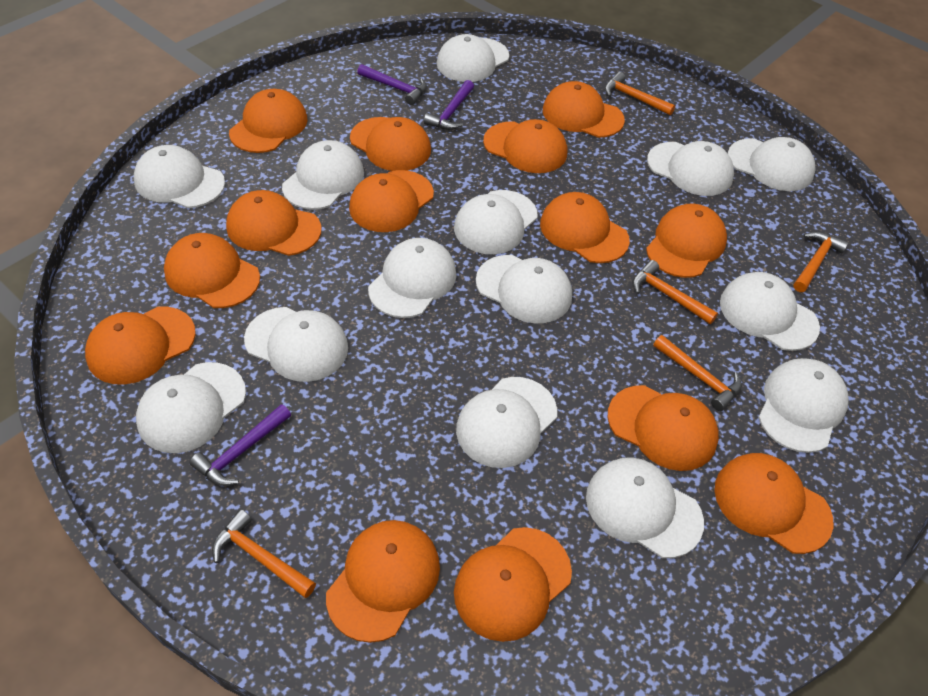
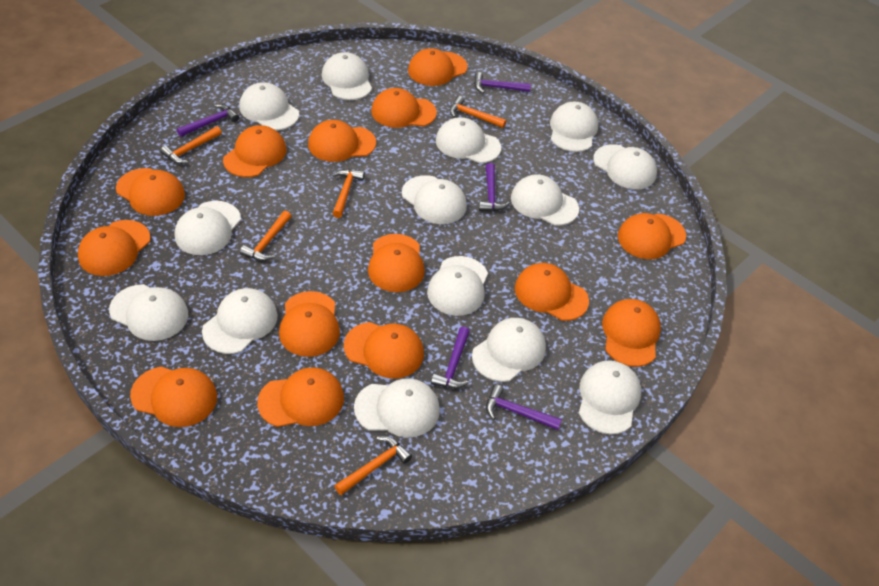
purple hammer: 3 -> 5

